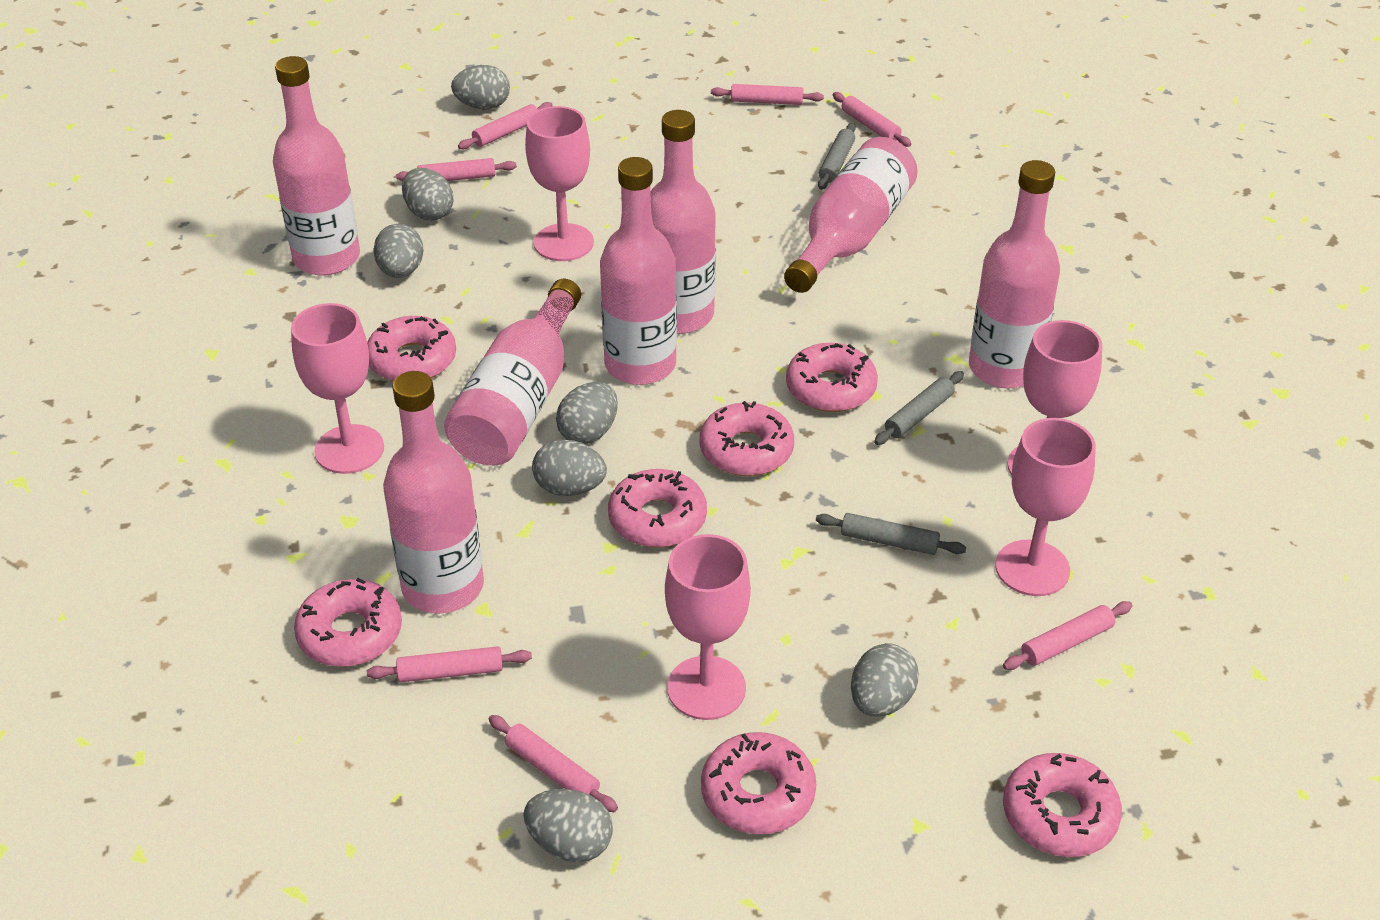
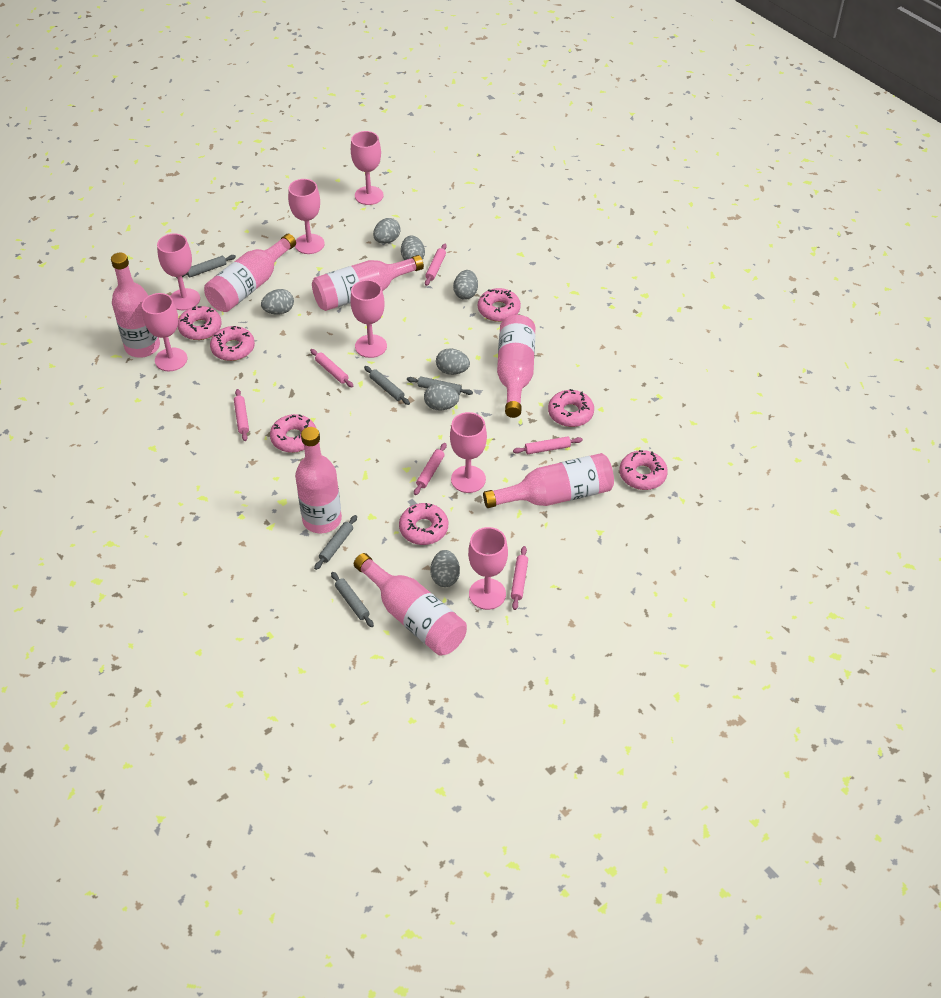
grey rolling pin: 3 -> 5
pink goblet: 5 -> 7
pink rolling pin: 7 -> 6

